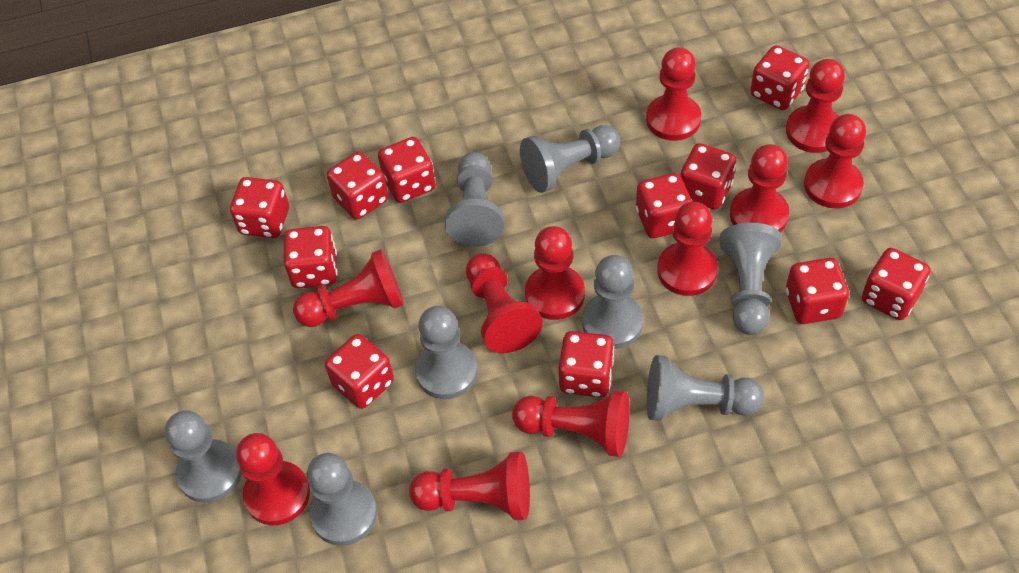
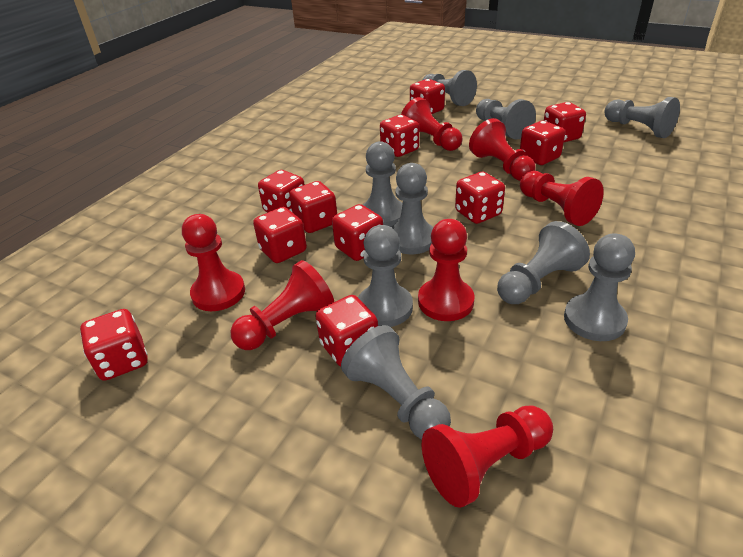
grey pawn: 8 -> 9
red pawn: 11 -> 7

